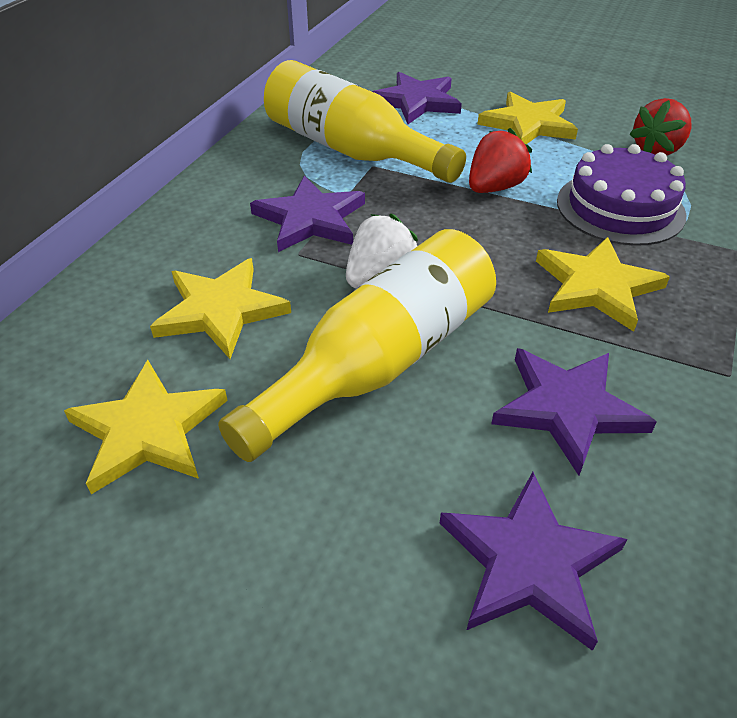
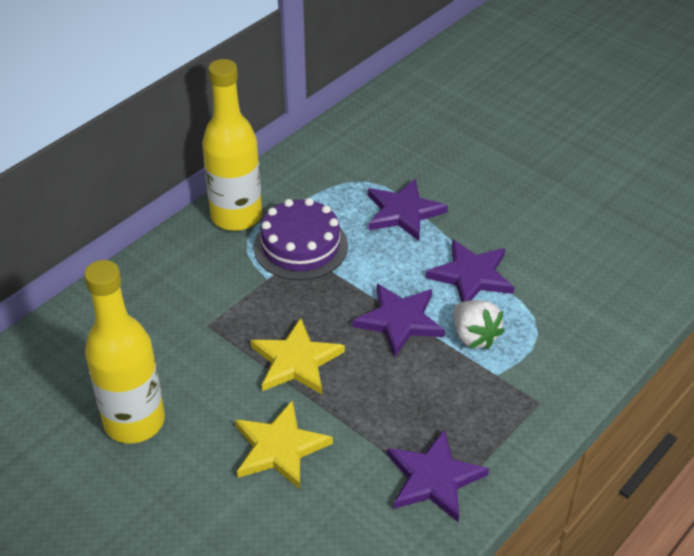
red strawberry: 2 -> 0
yellow star: 4 -> 2

